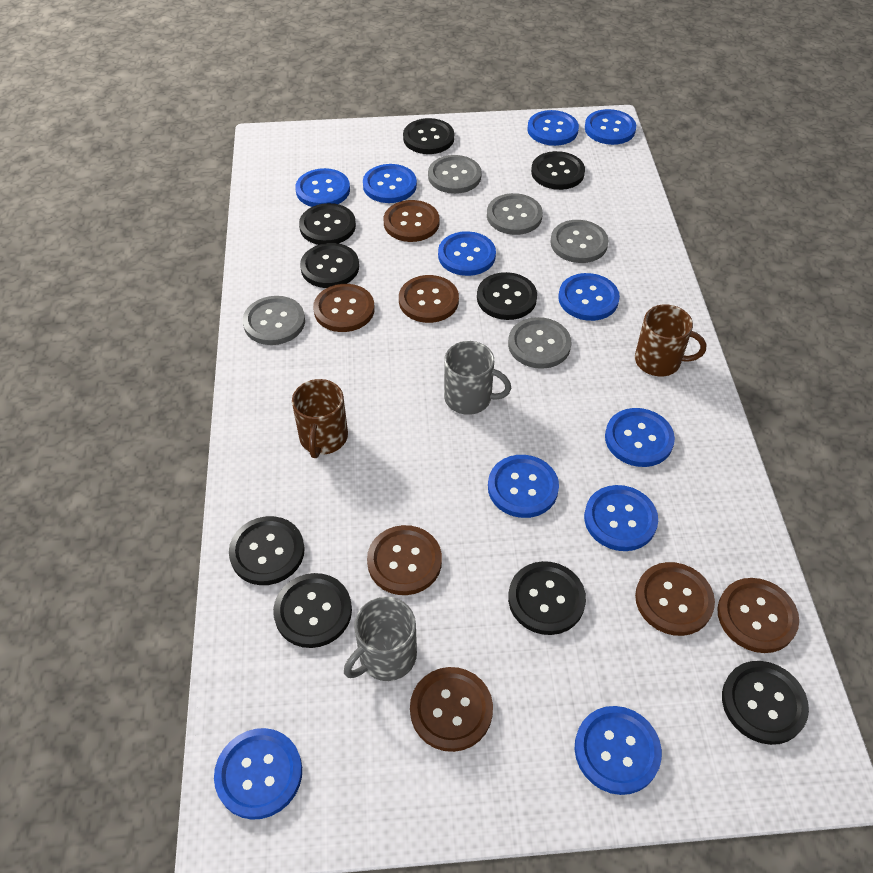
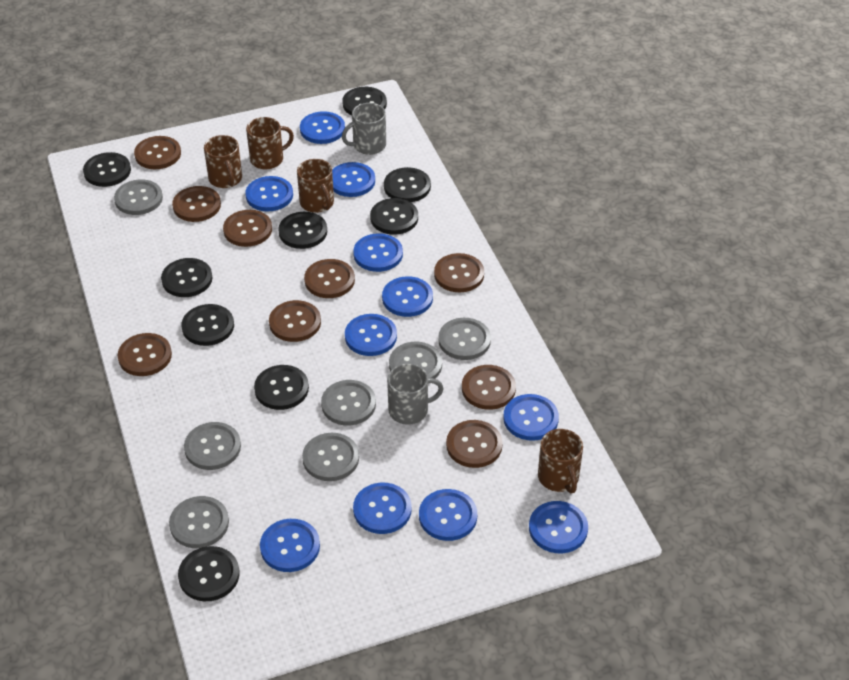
brown button: 7 -> 9
brown mug: 2 -> 4
grey button: 5 -> 7

